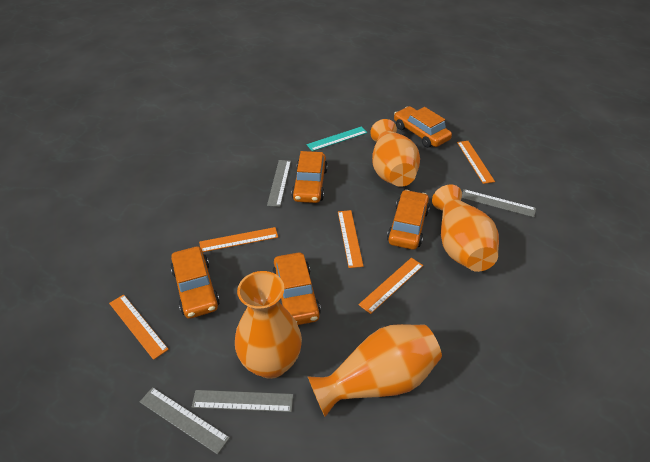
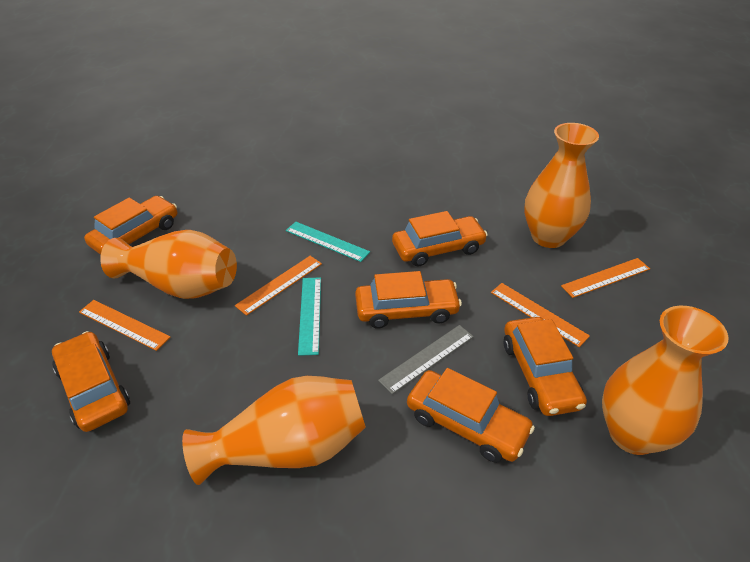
grey ruler: 4 -> 1
orange car: 5 -> 6
orange ruler: 5 -> 4
turquoise ruler: 1 -> 2

